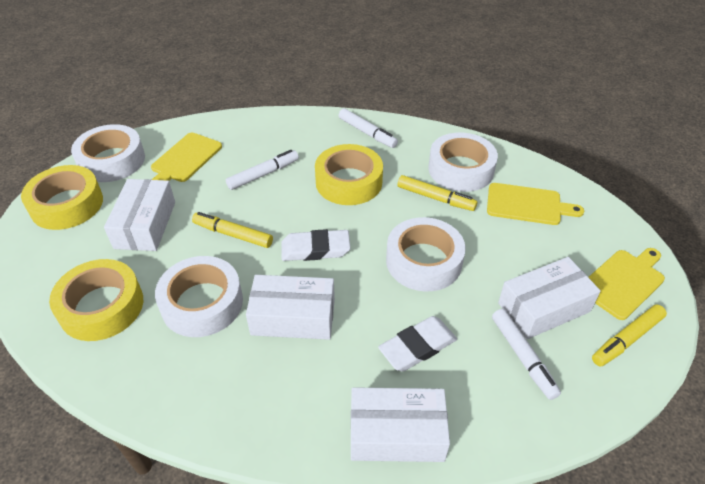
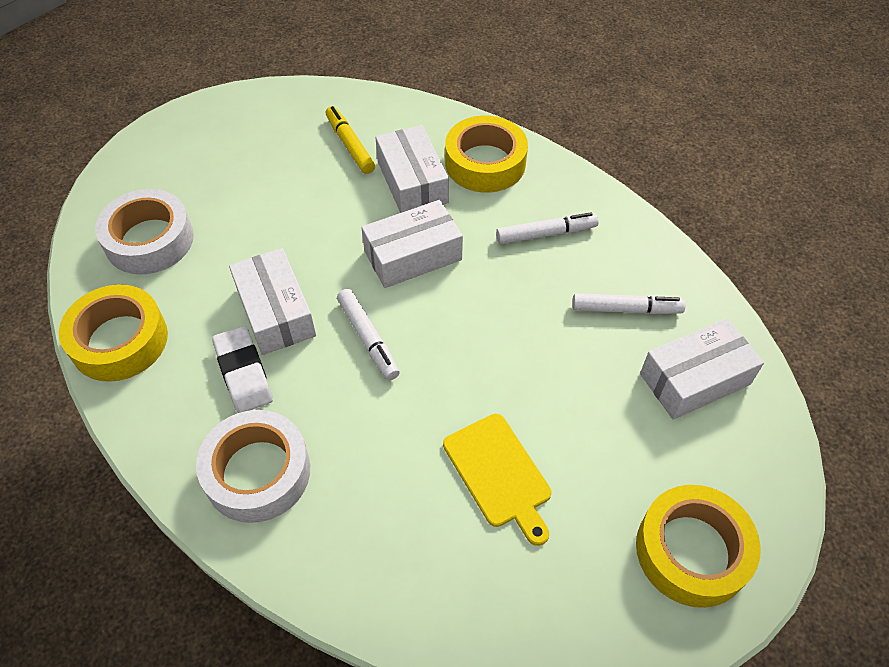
white eraser: 2 -> 1
white tape: 4 -> 2
yellow cutting board: 3 -> 1
yellow marker: 3 -> 1

